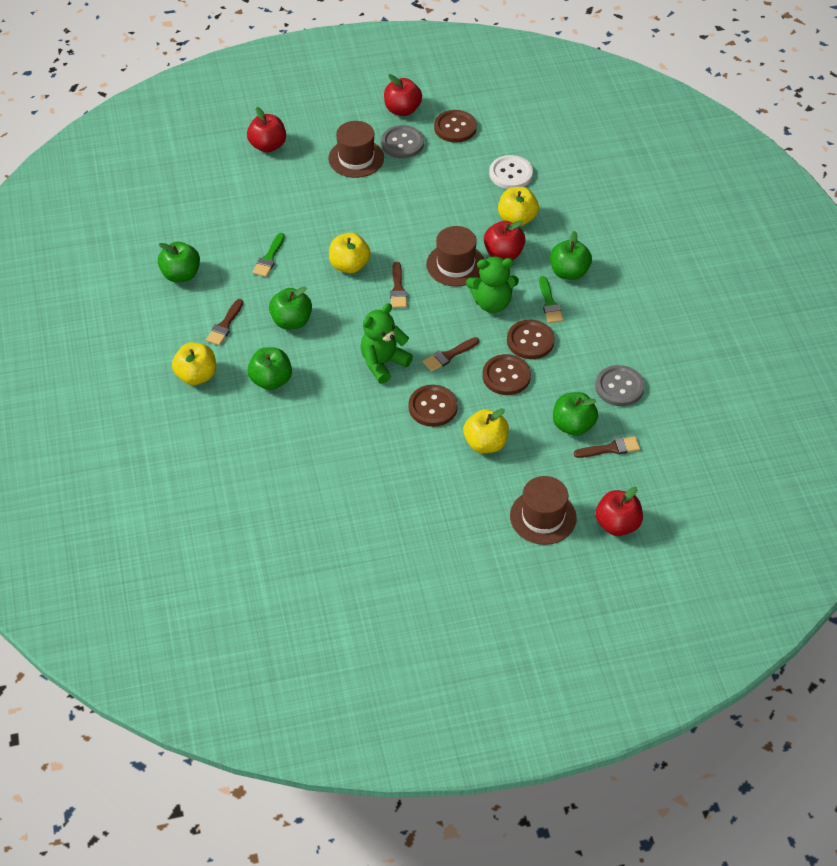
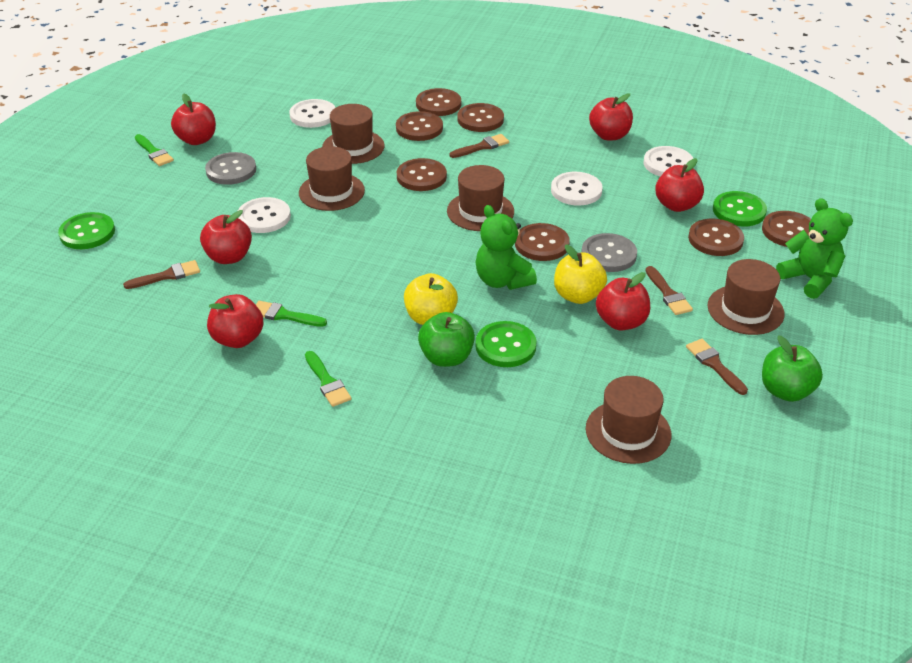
brown button: 4 -> 7
brown hat: 3 -> 5
green apple: 5 -> 2
green brush: 2 -> 3
green button: 0 -> 3
red apple: 4 -> 6
white button: 1 -> 4
yellow apple: 4 -> 2

